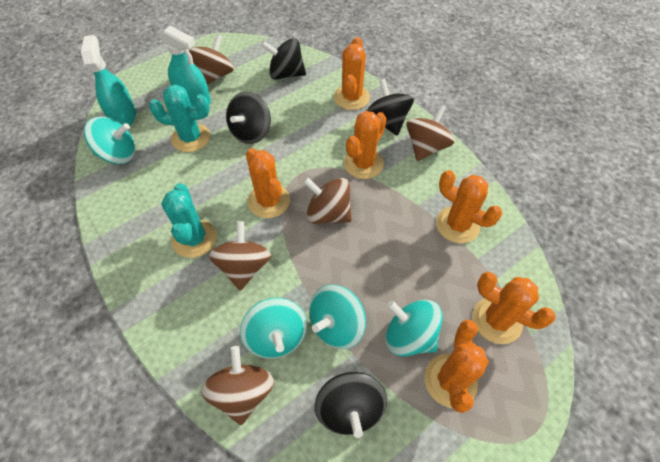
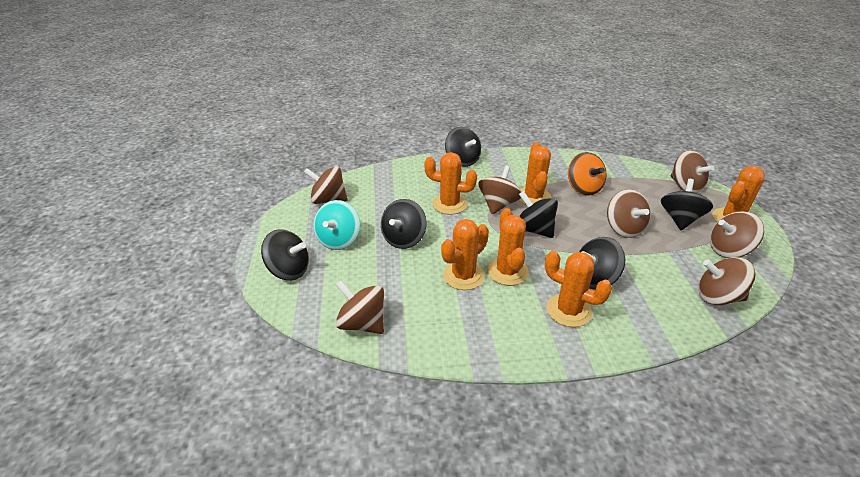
black spinning top: 4 -> 6
brown spinning top: 5 -> 7
orange spinning top: 0 -> 1
turquoise cactus: 2 -> 0
turquoise spinning top: 4 -> 1
turquoise spray bottle: 2 -> 0

